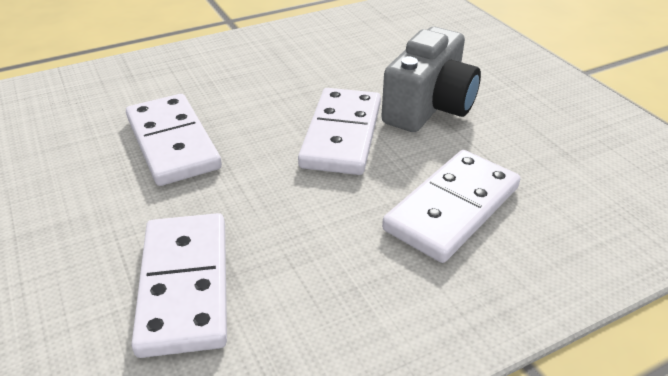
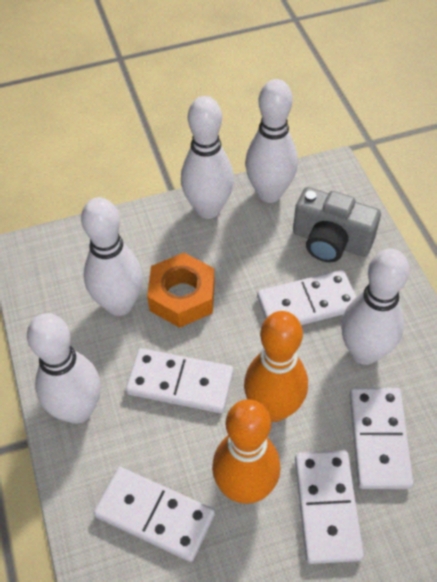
orange bowling pin: 0 -> 2
orange nut: 0 -> 1
white bowling pin: 0 -> 5
white domino: 4 -> 5

